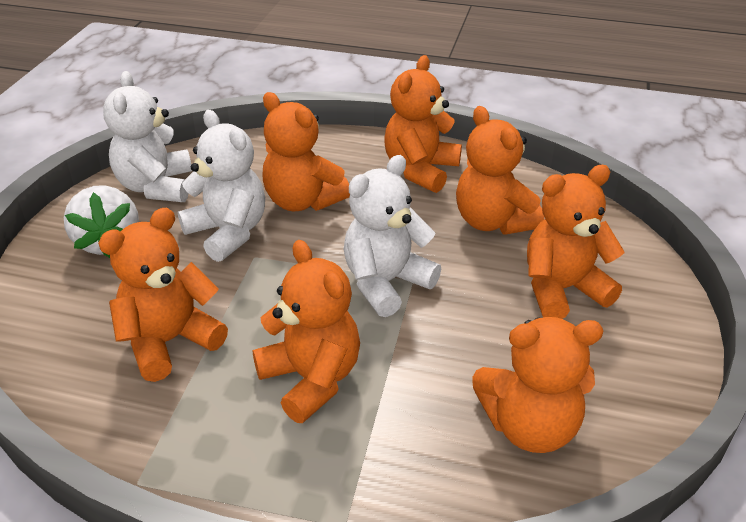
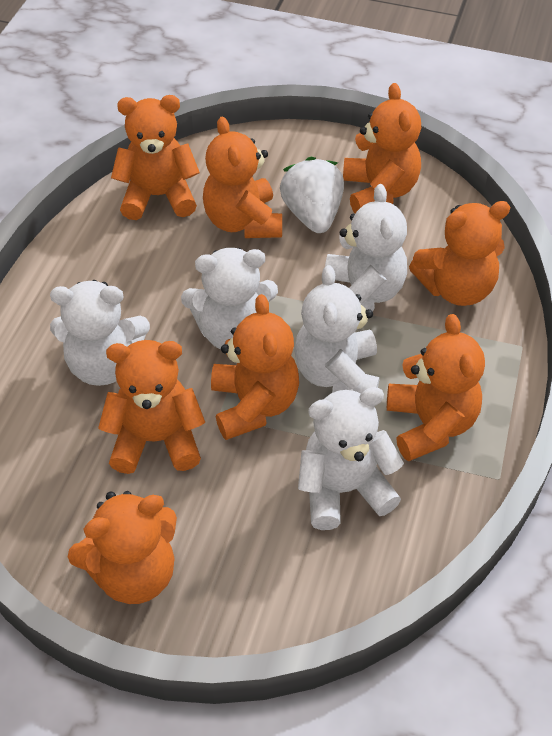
orange teddy bear: 7 -> 8
white teddy bear: 3 -> 5

